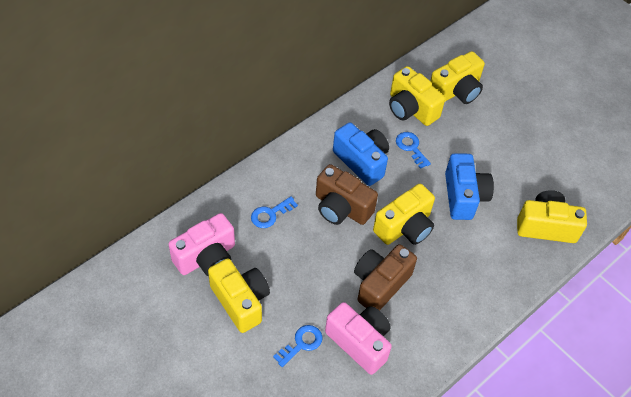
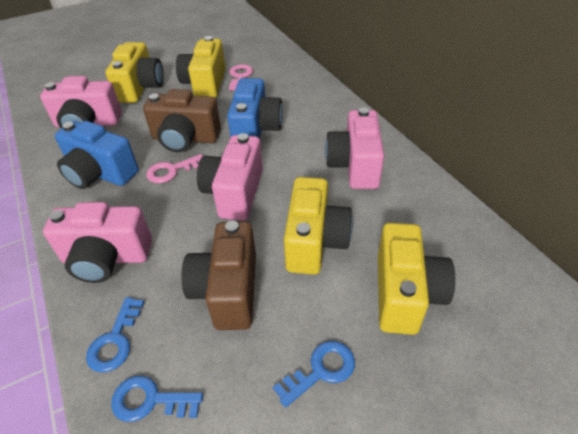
pink camera: 2 -> 4
pink key: 0 -> 2
yellow camera: 5 -> 4

